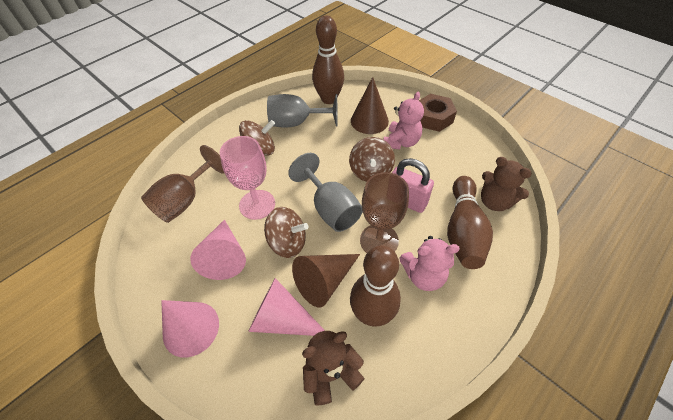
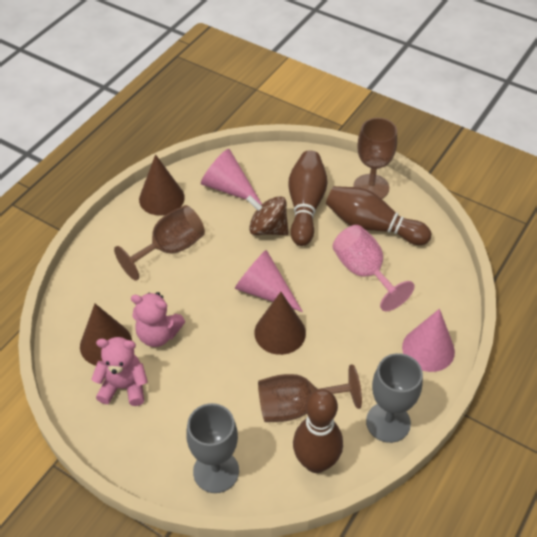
brown cone: 2 -> 3
brown goblet: 2 -> 3
brown nut: 1 -> 0
brown spinning top: 3 -> 1
brown teddy bear: 2 -> 0
pink padlock: 1 -> 0

